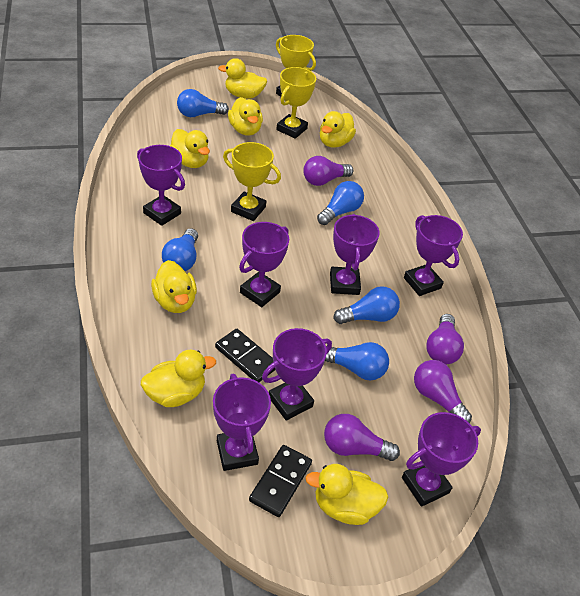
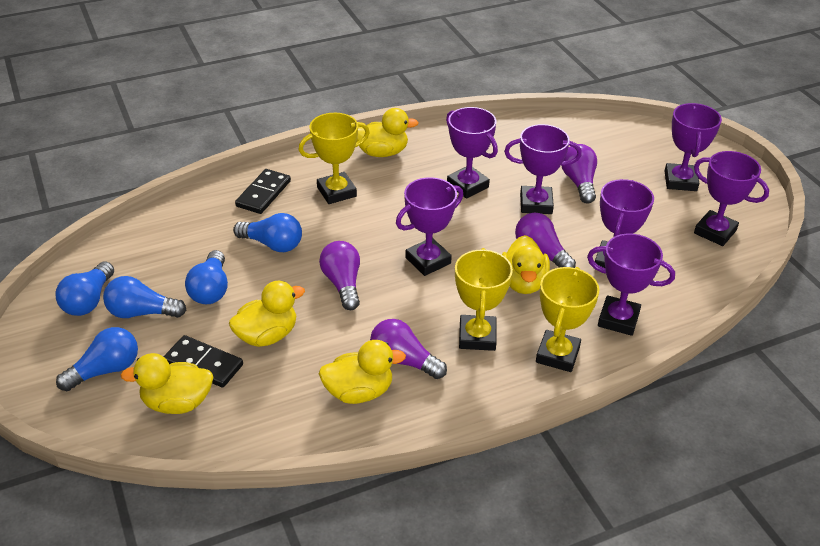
yellow duck: 7 -> 5

